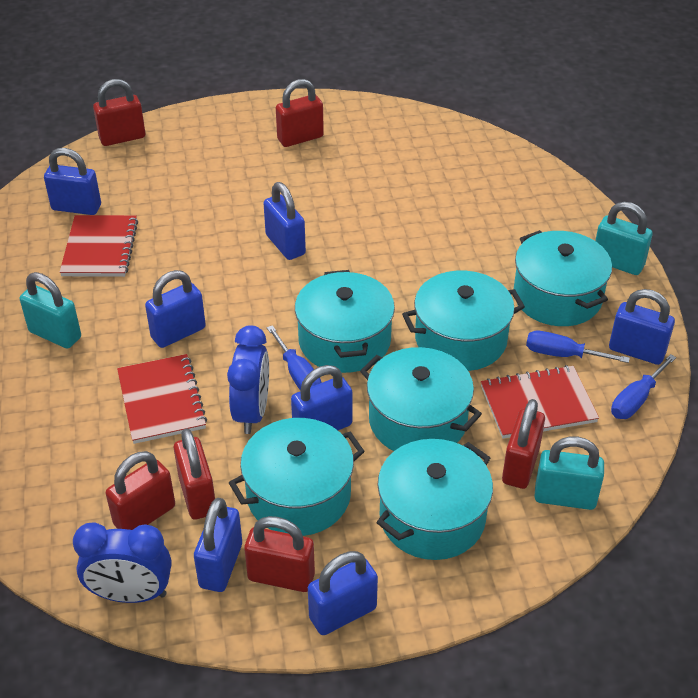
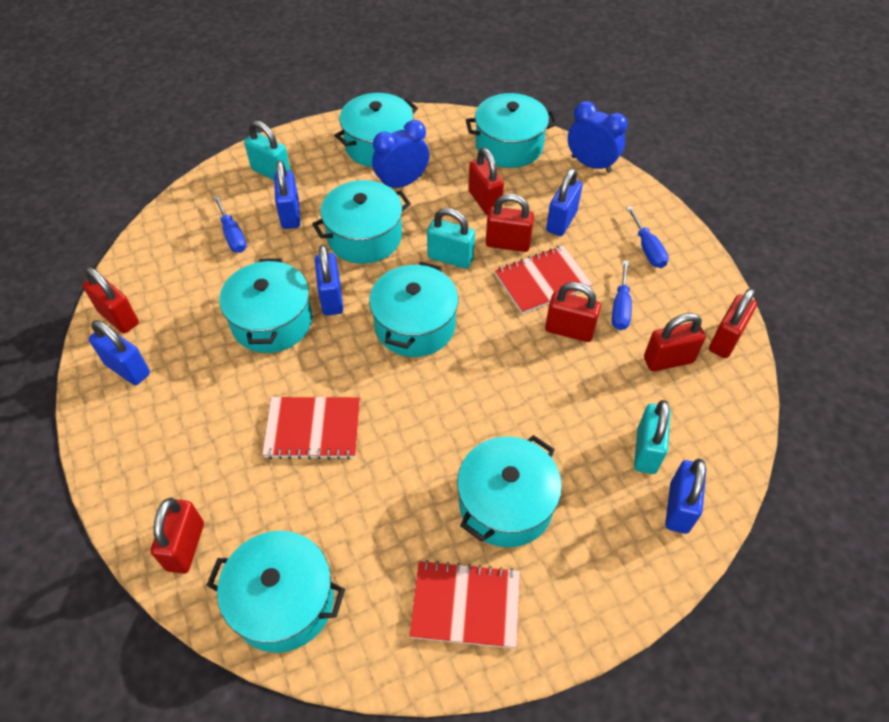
blue padlock: 7 -> 5
red padlock: 6 -> 7
turquoise pot: 6 -> 7

